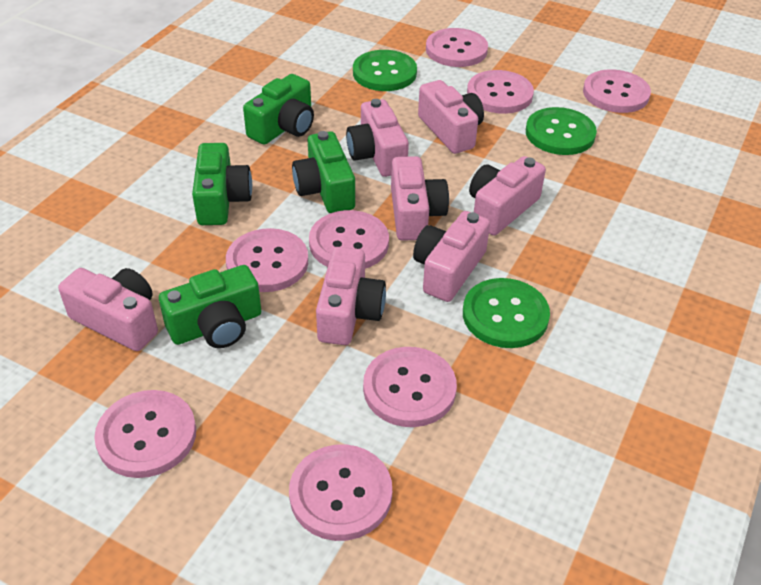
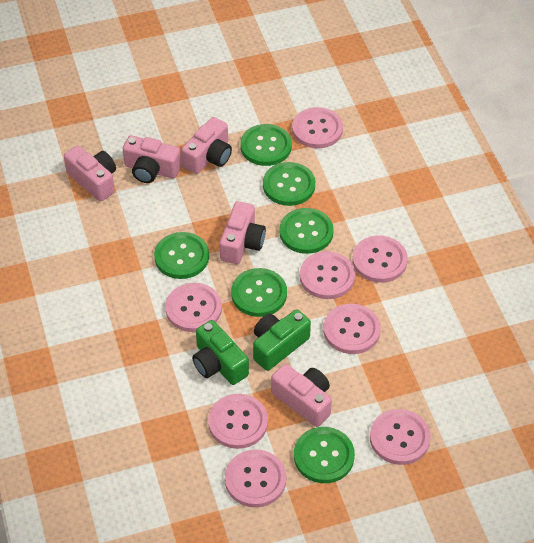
green button: 3 -> 6
green camera: 4 -> 2
pink camera: 7 -> 5

